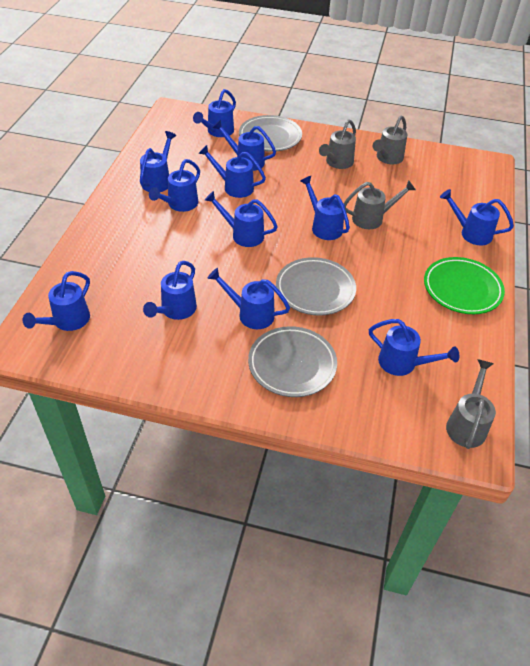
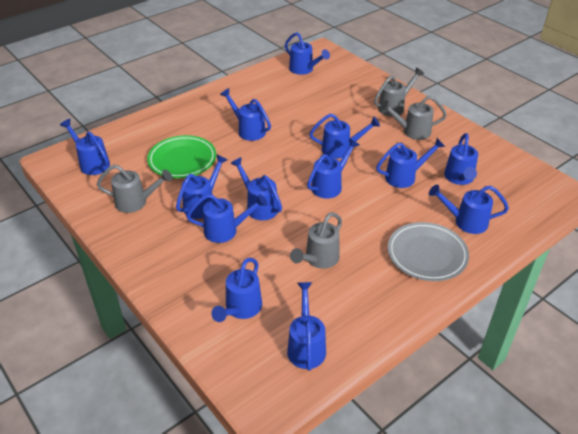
blue watering can: 12 -> 13
grey plate: 3 -> 1

